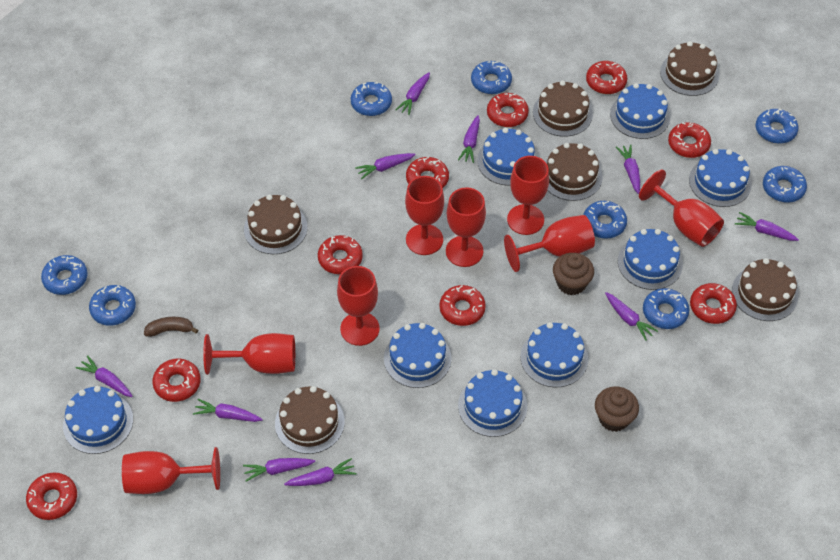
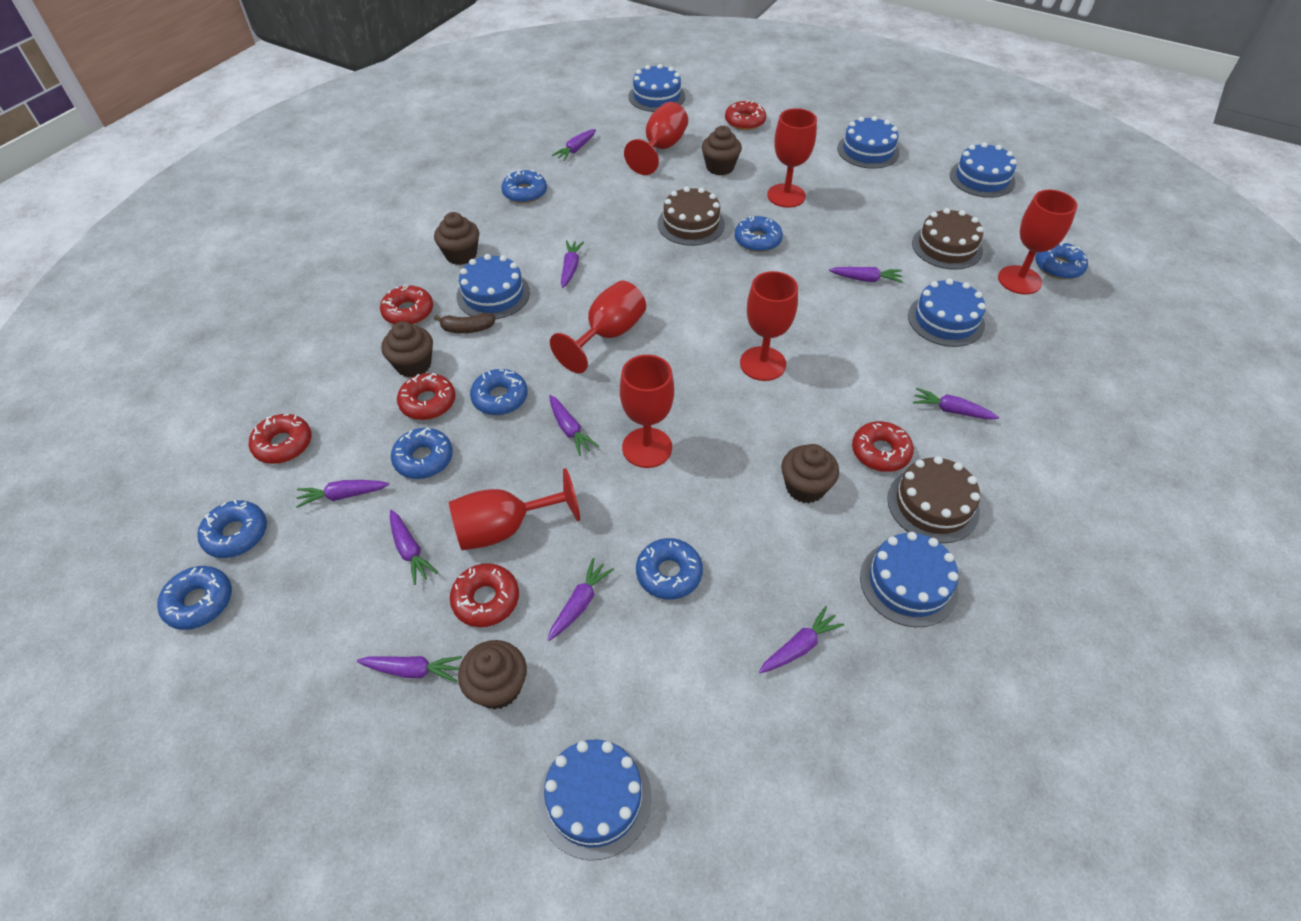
blue cake: 8 -> 7
brown cake: 6 -> 3
brown cupcake: 2 -> 5
red donut: 9 -> 6
red goblet: 8 -> 7

